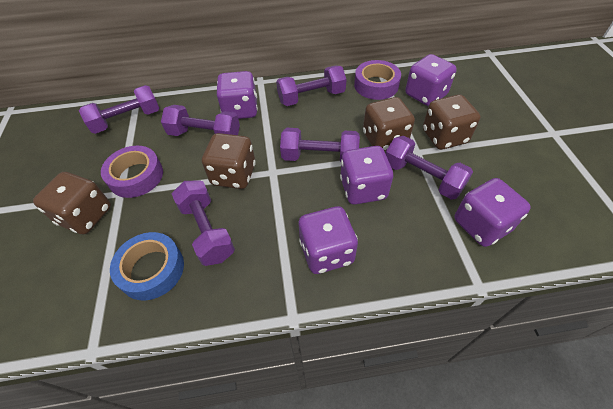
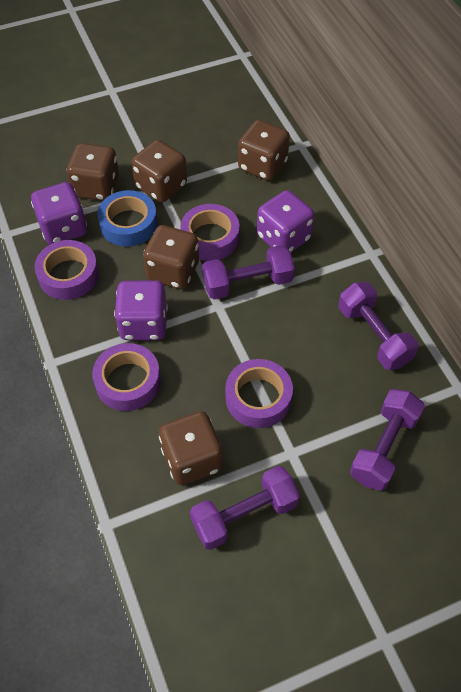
brown dice: 4 -> 5
purple dice: 5 -> 3
purple dumbbell: 6 -> 4
purple tape: 2 -> 4

